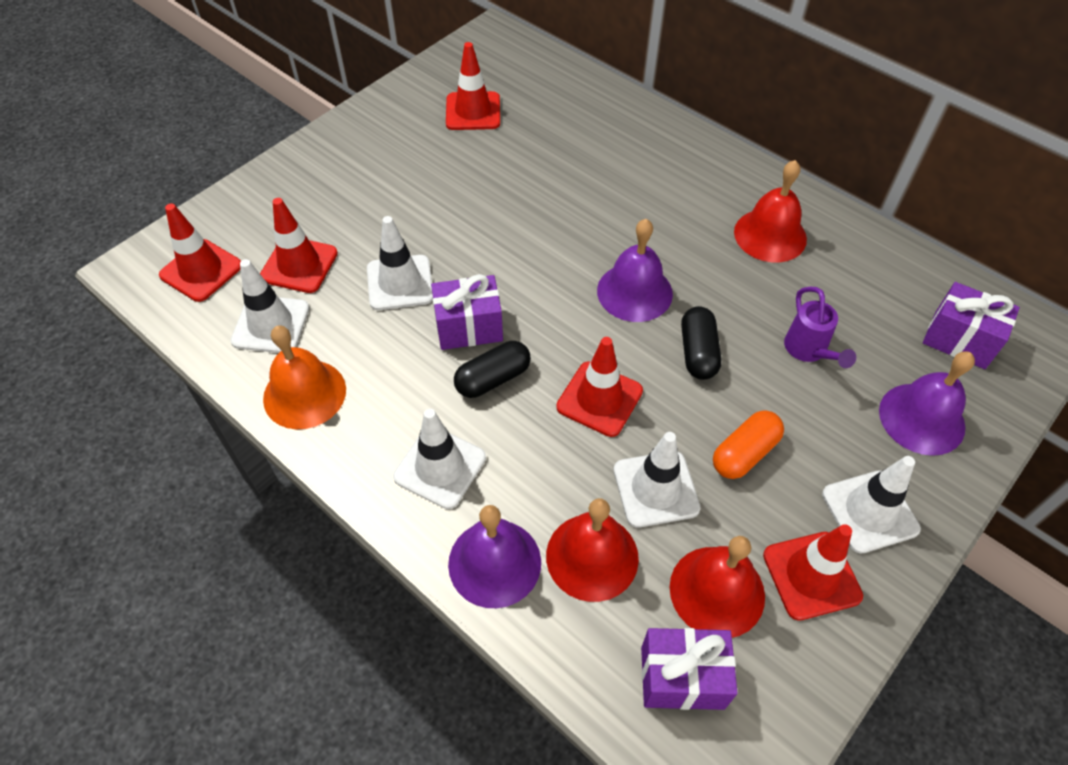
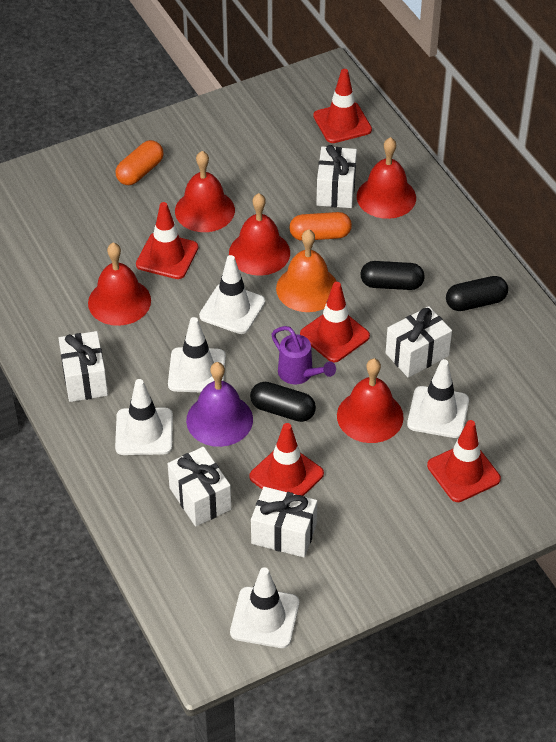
black capsule: 2 -> 3
orange capsule: 1 -> 2
purple bell: 3 -> 1
purple gift: 3 -> 0
red bell: 3 -> 5
white gift: 0 -> 5

